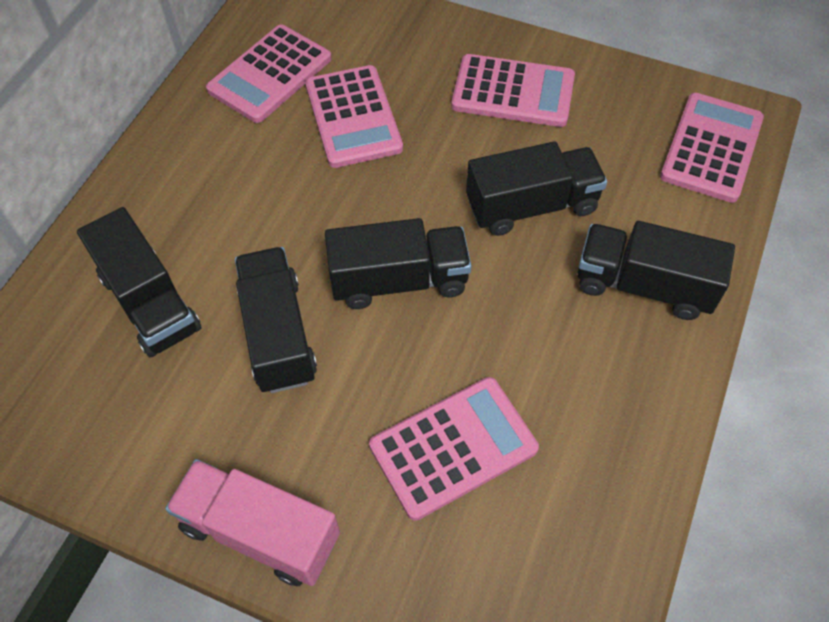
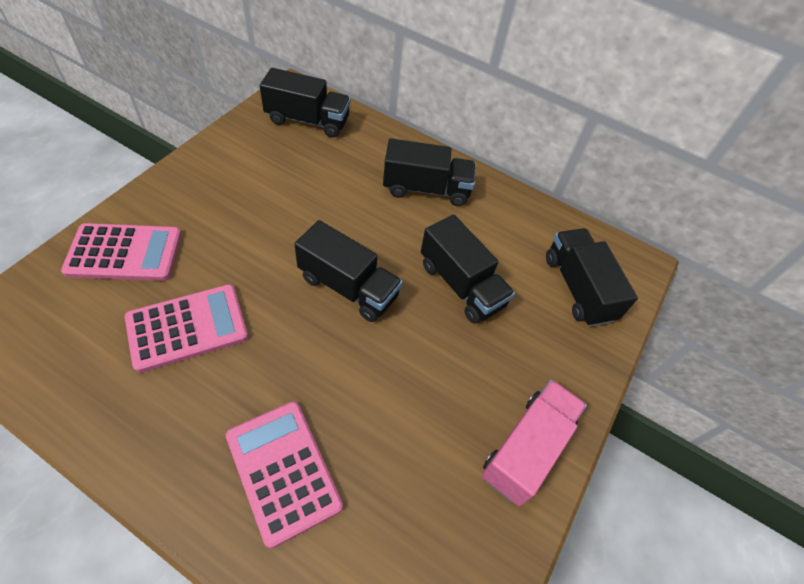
pink calculator: 5 -> 3

